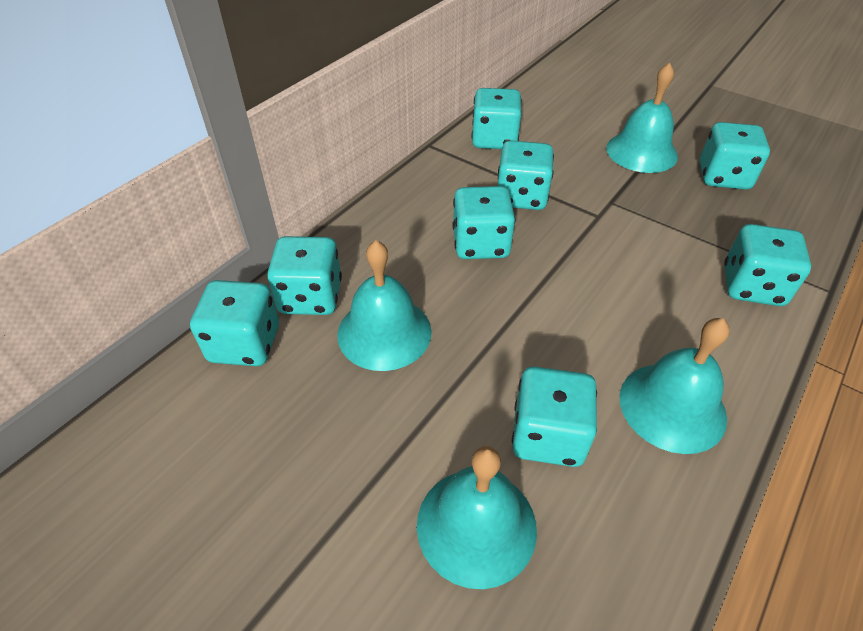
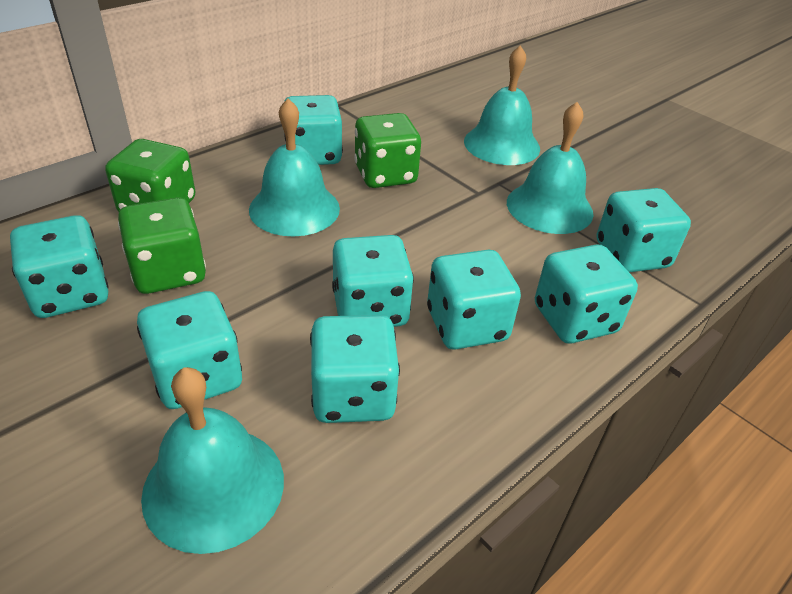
green dice: 0 -> 3

